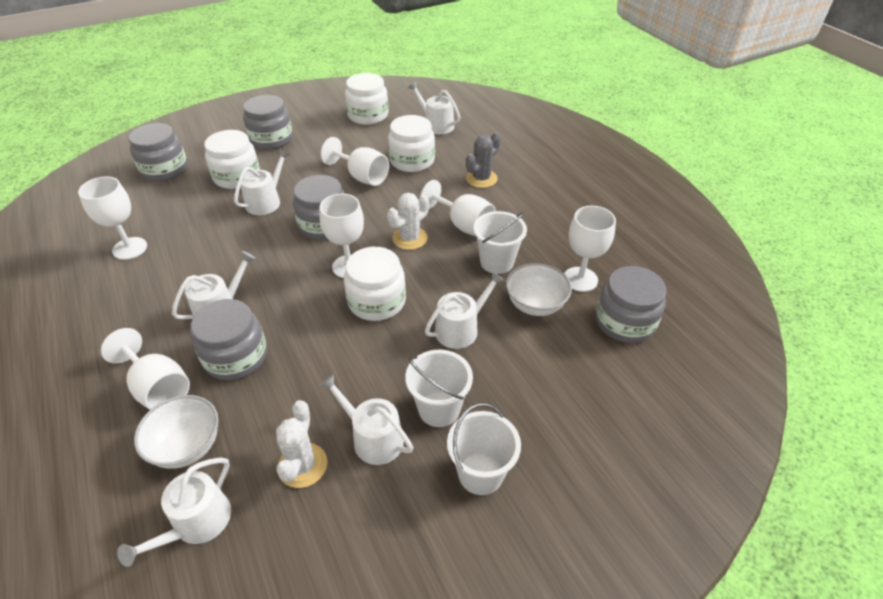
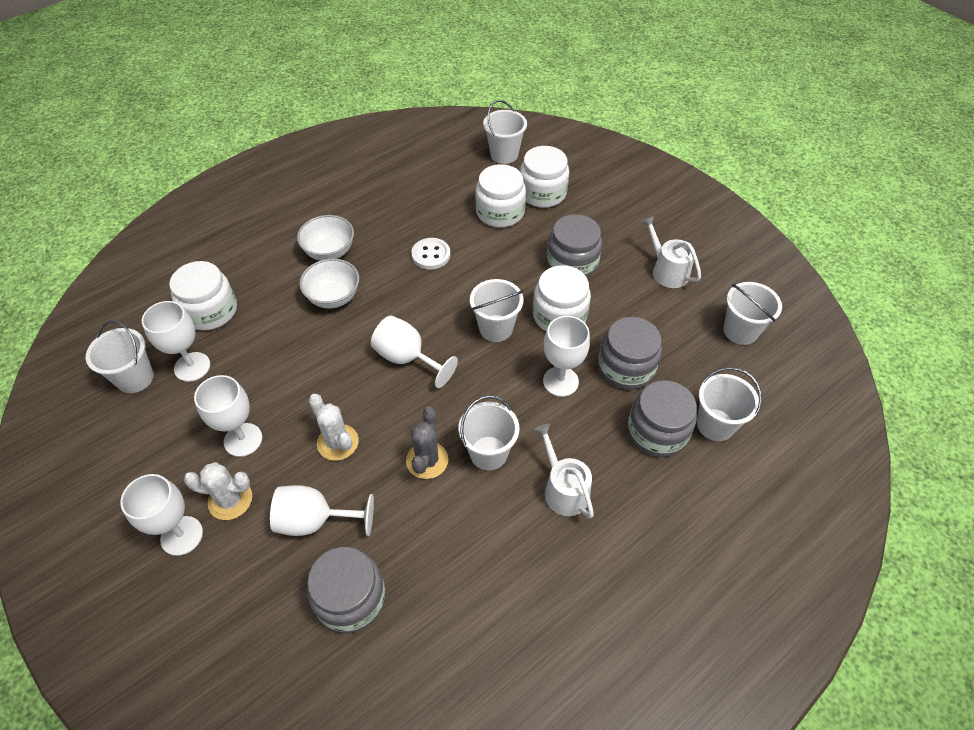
grey jar: 5 -> 4
white bucket: 3 -> 6
white button: 0 -> 1
white watering can: 6 -> 2

